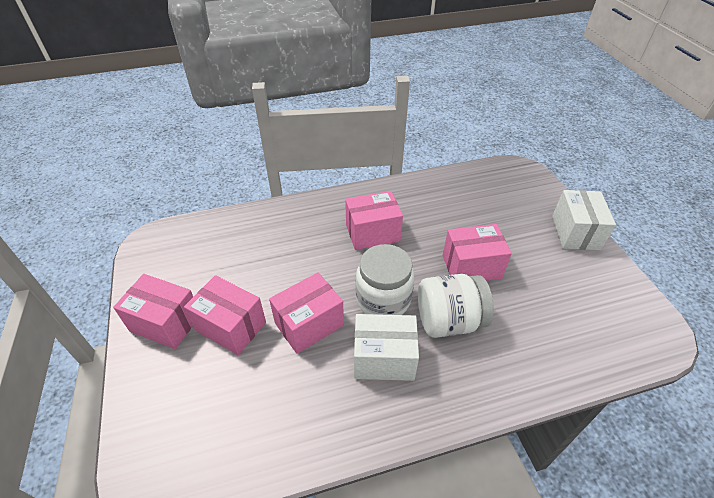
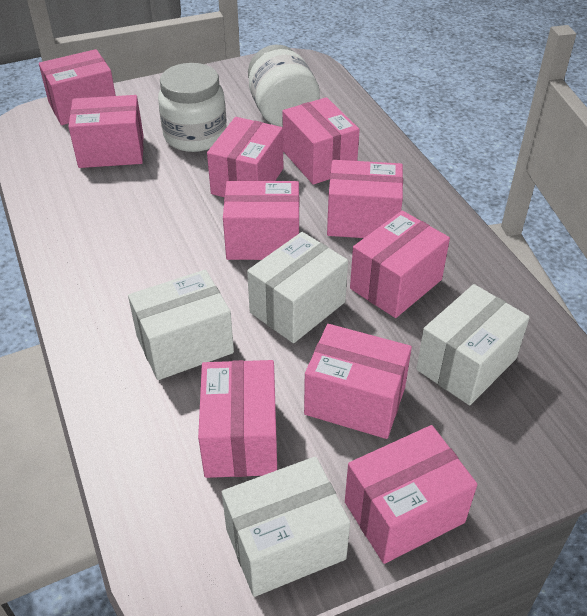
pink box: 5 -> 10
white box: 2 -> 4

